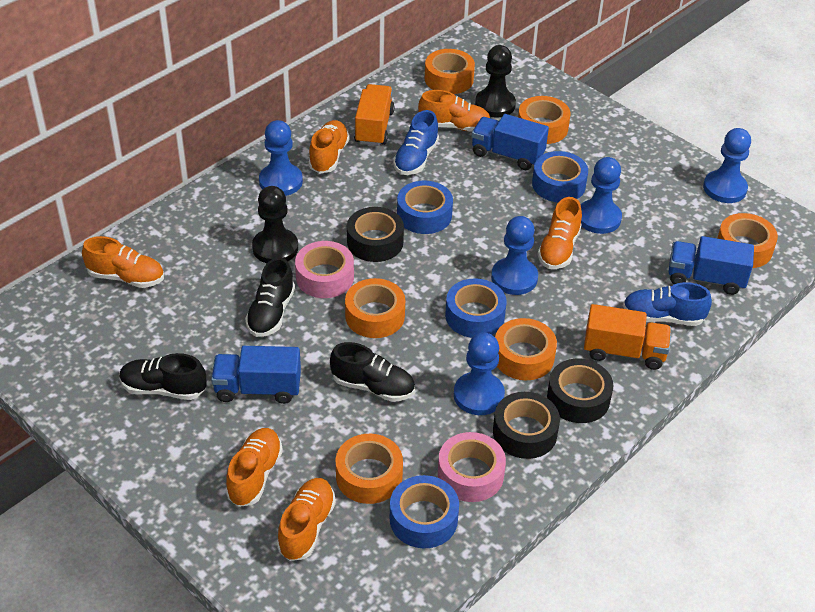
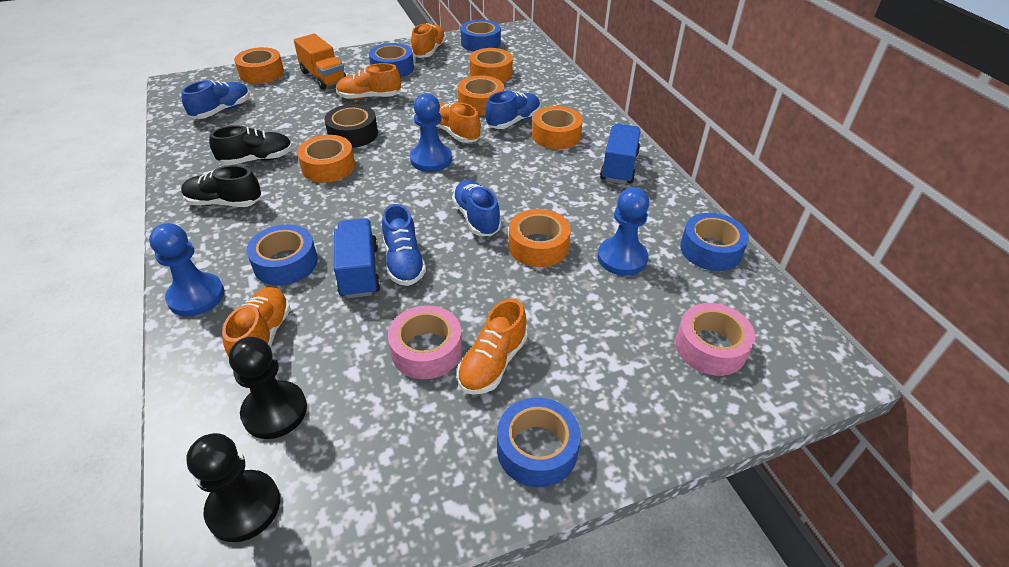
black shoe: 3 -> 2
black tape: 3 -> 1
blue pawn: 5 -> 3
blue shoe: 2 -> 4
blue tape: 4 -> 5
blue truck: 3 -> 2
orange shoe: 6 -> 5
orange truck: 2 -> 1

